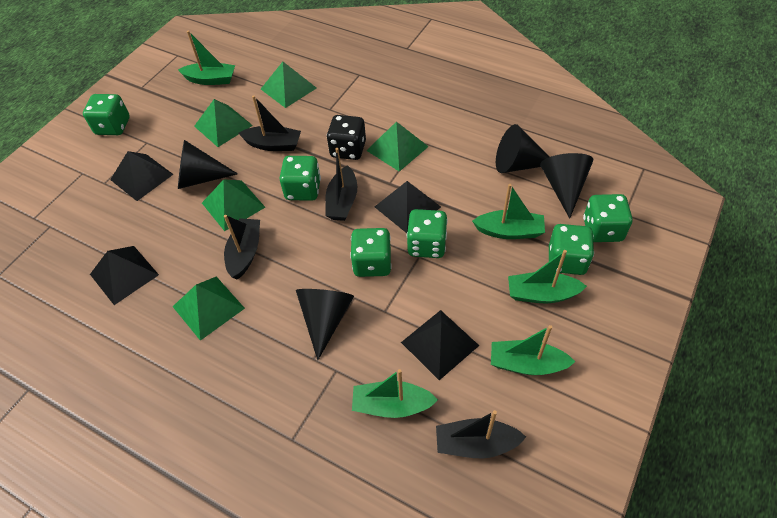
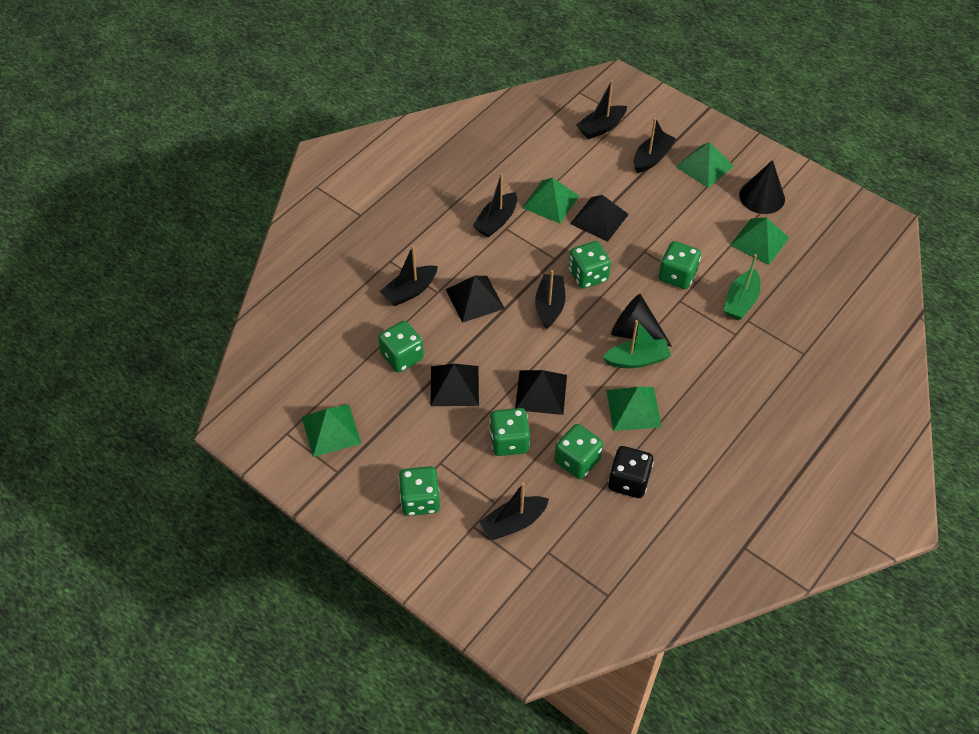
black boat: 4 -> 6
black cone: 4 -> 2
green boat: 5 -> 2

